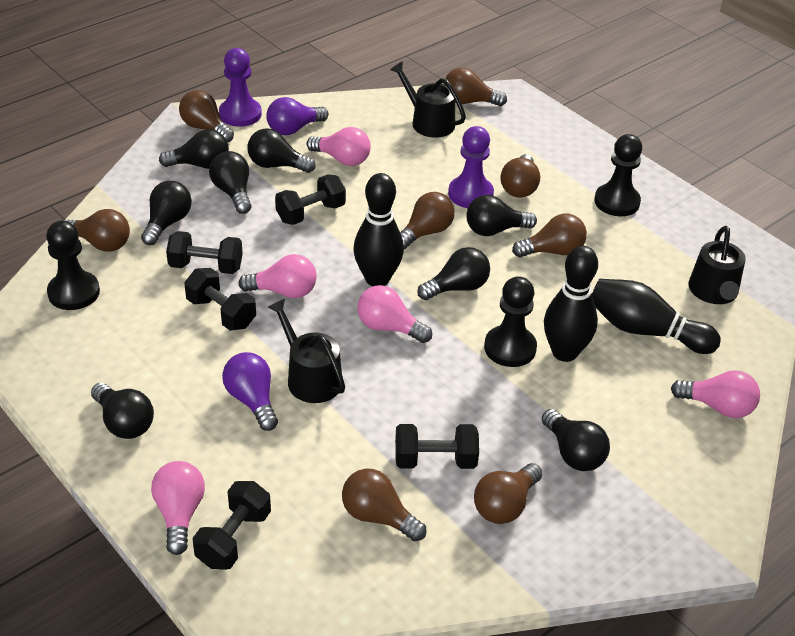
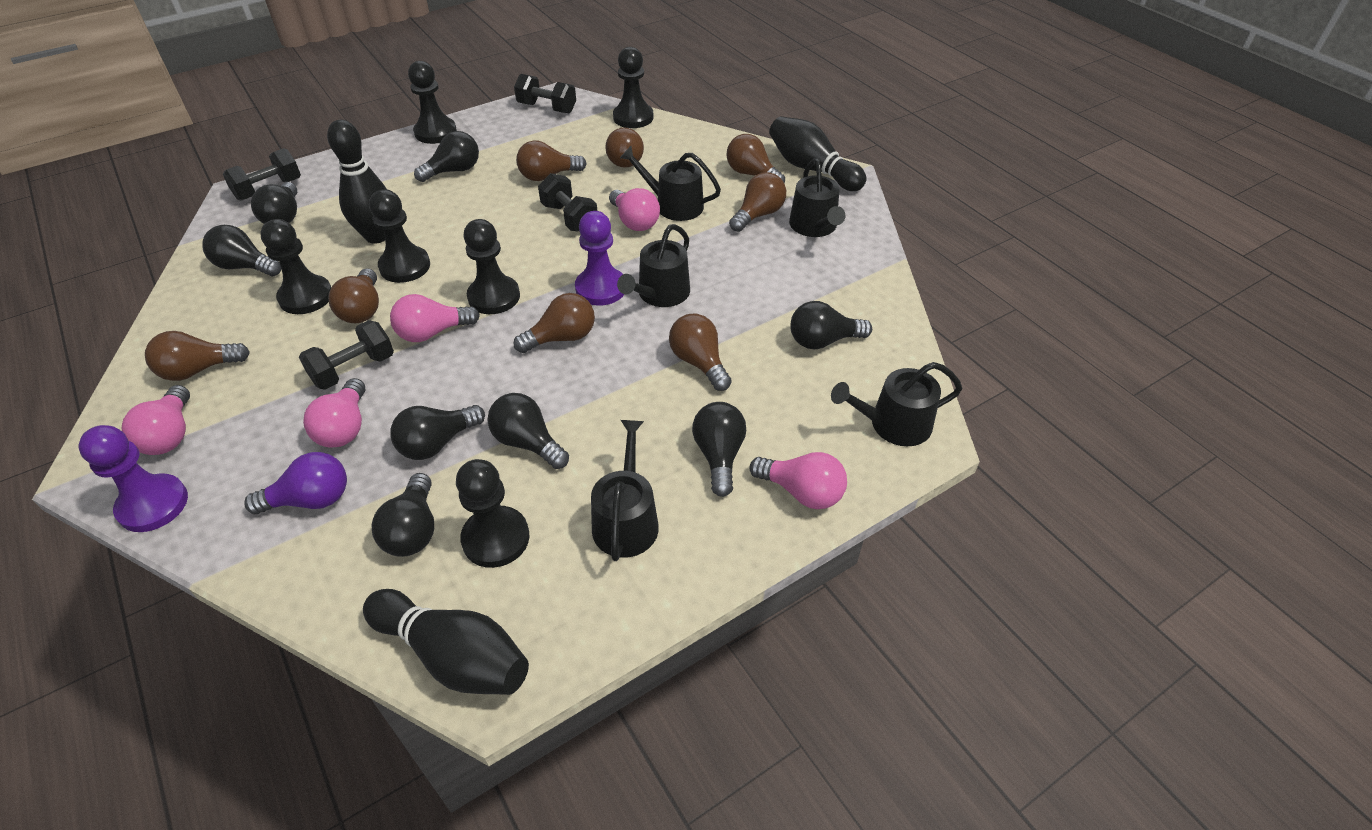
black dumbbell: 5 -> 4
black pawn: 3 -> 6
black watering can: 3 -> 5
purple light bulb: 2 -> 1

